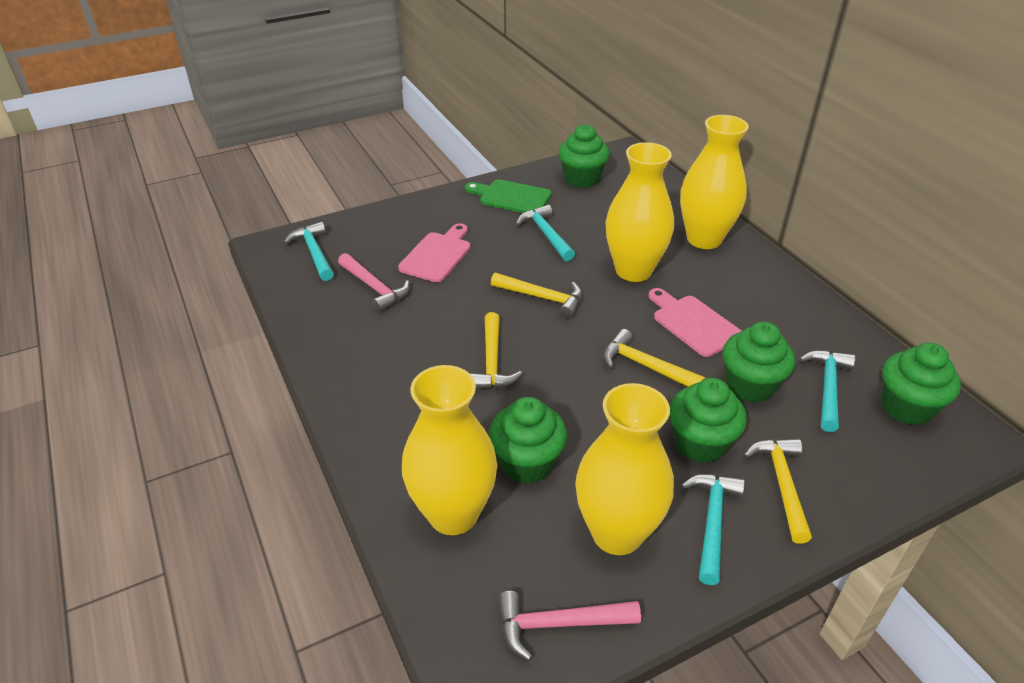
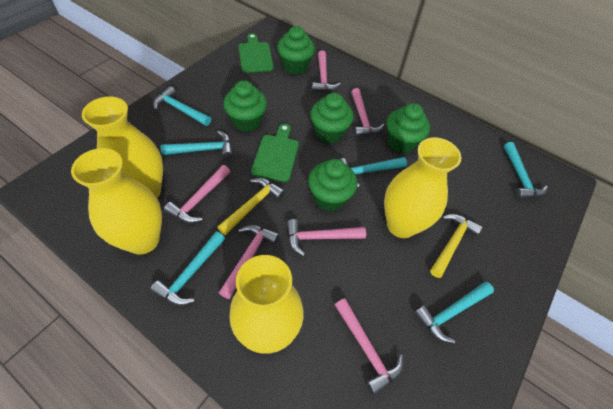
green cutting board: 1 -> 2
pink cutting board: 2 -> 0
pink hammer: 2 -> 6
turquoise hammer: 4 -> 6
yellow hammer: 4 -> 2

